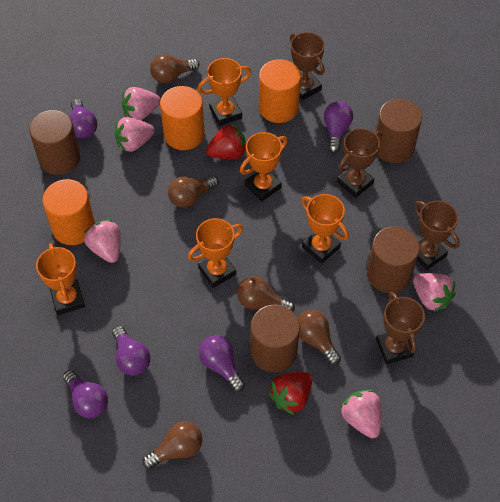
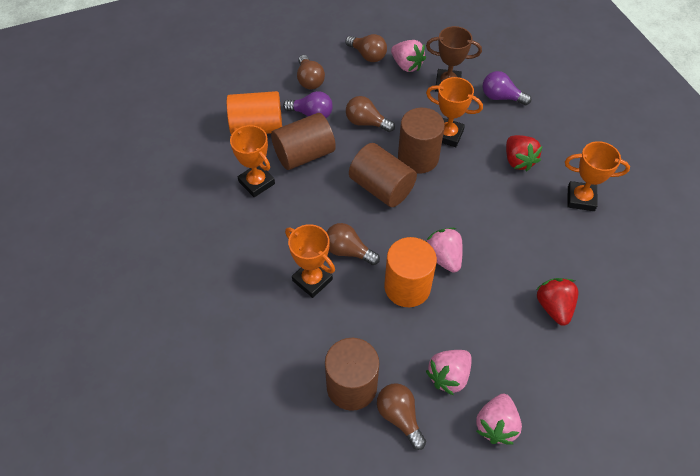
brown trophy: 4 -> 1
orange cylinder: 3 -> 2
orange trophy: 5 -> 4
pink strawberry: 5 -> 4
purple light bulb: 5 -> 2

